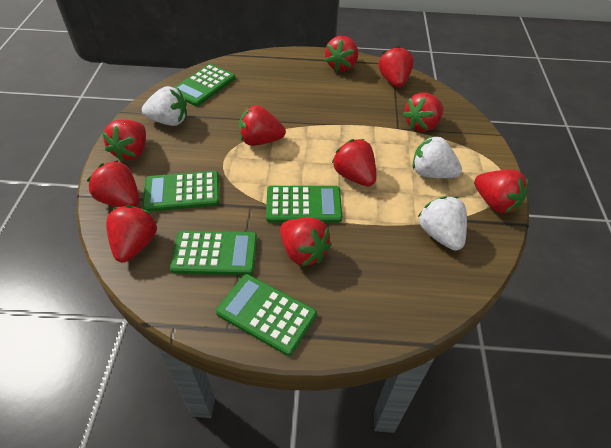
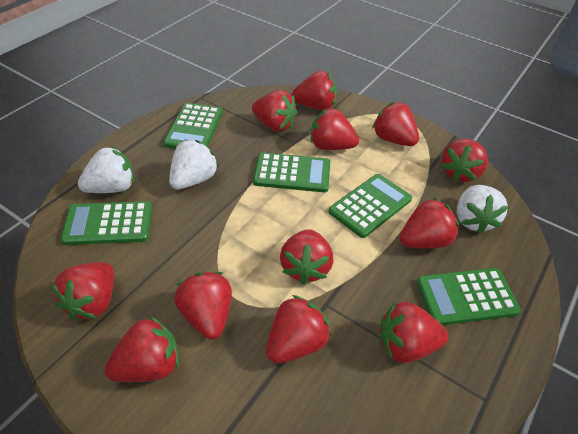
red strawberry: 10 -> 12

